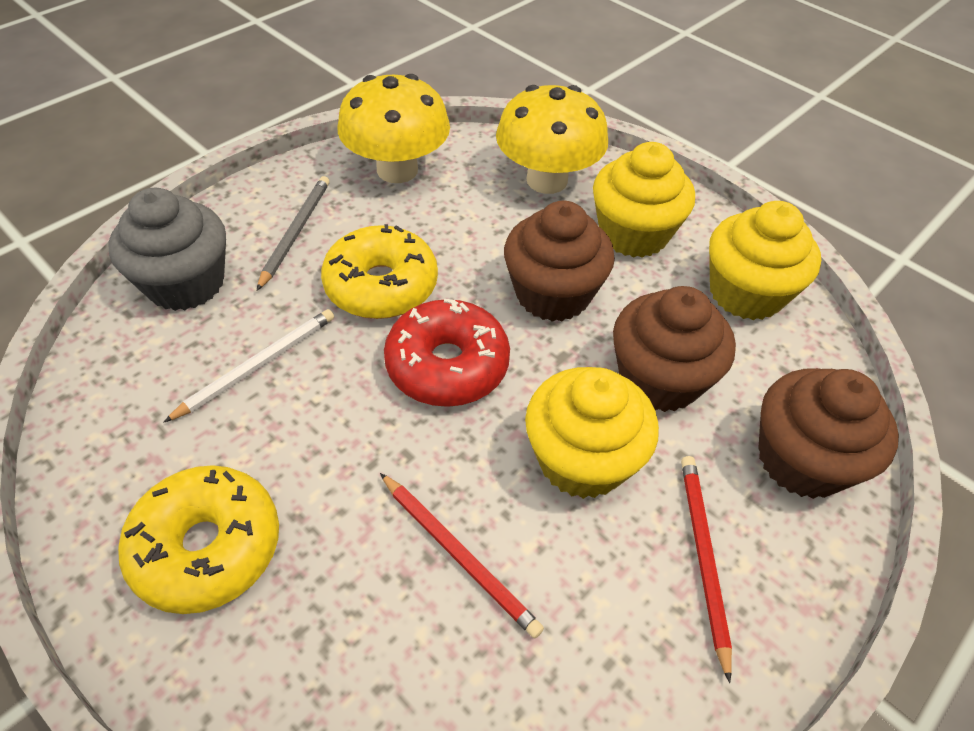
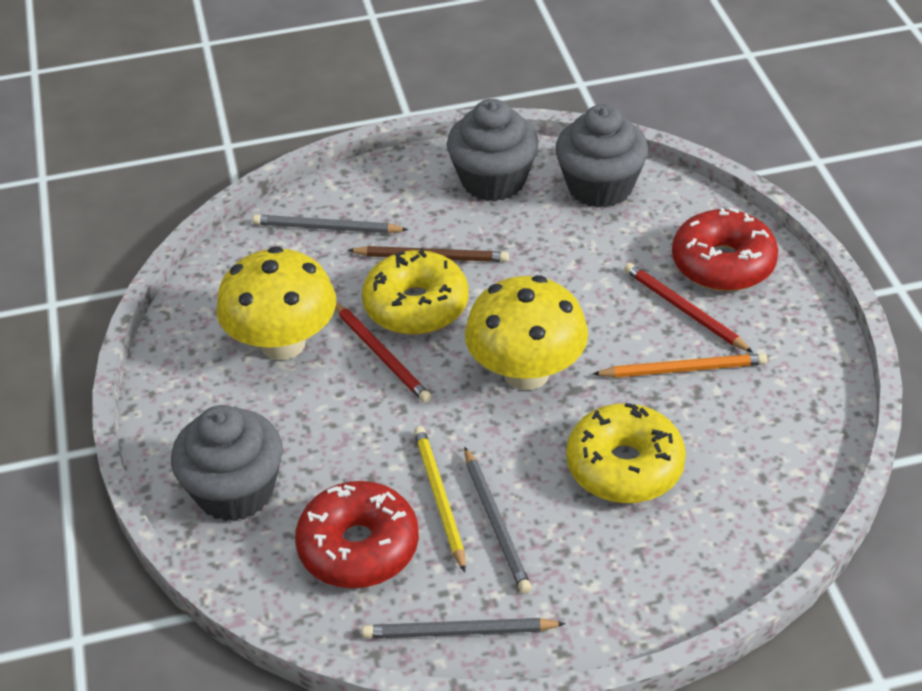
brown cupcake: 3 -> 0
brown pencil: 0 -> 1
grey cupcake: 1 -> 3
grey pencil: 1 -> 3
orange pencil: 0 -> 1
red donut: 1 -> 2
white pencil: 1 -> 0
yellow cupcake: 3 -> 0
yellow pencil: 0 -> 1

